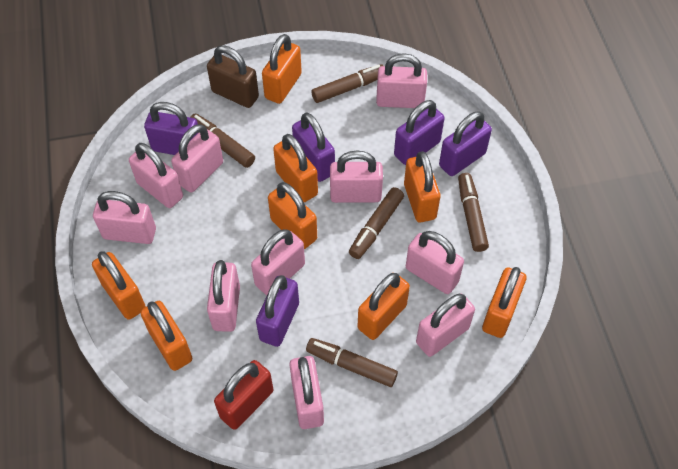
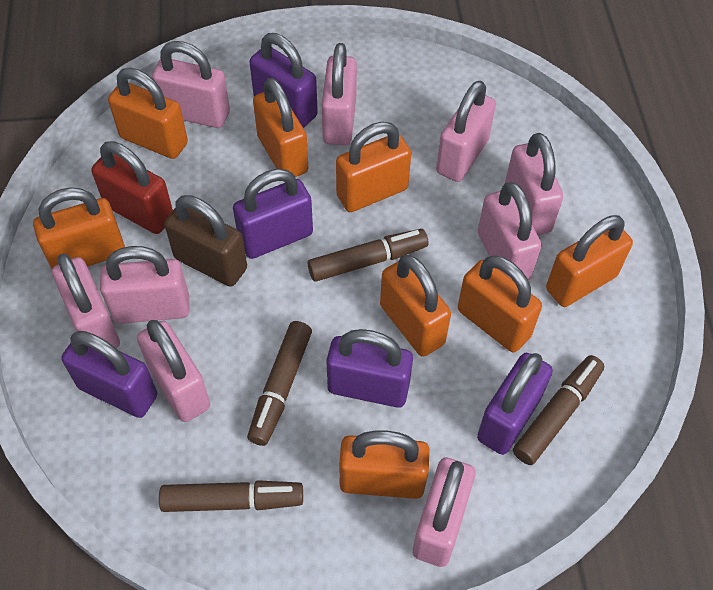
brown marker: 5 -> 4
pink padlock: 10 -> 9

